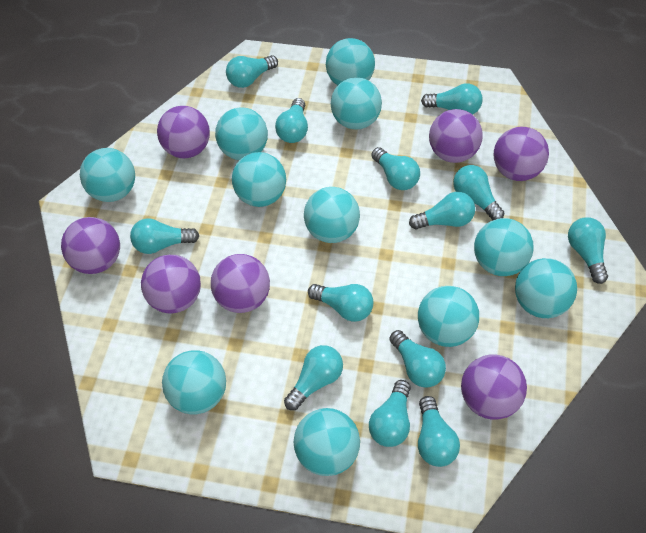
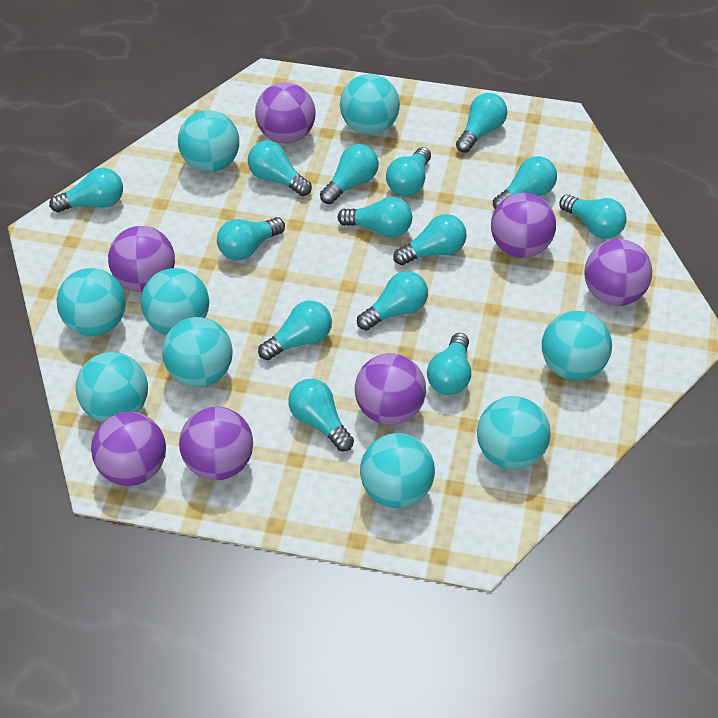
turquoise ball: 11 -> 9
turquoise light bulb: 13 -> 14

